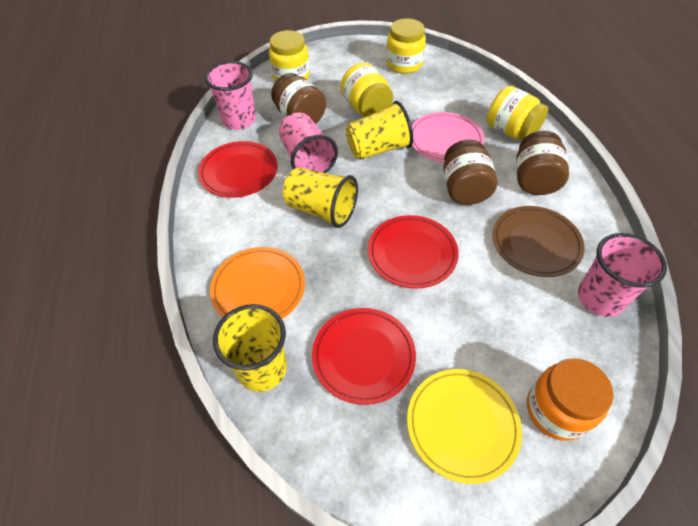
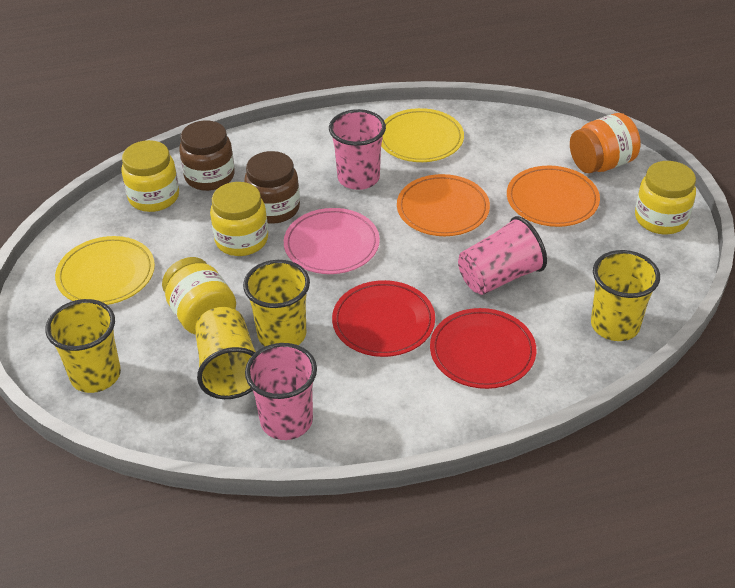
brown jar: 3 -> 2
brown plate: 1 -> 0
orange plate: 1 -> 2
red plate: 3 -> 2
yellow cup: 3 -> 4
yellow plate: 1 -> 2

